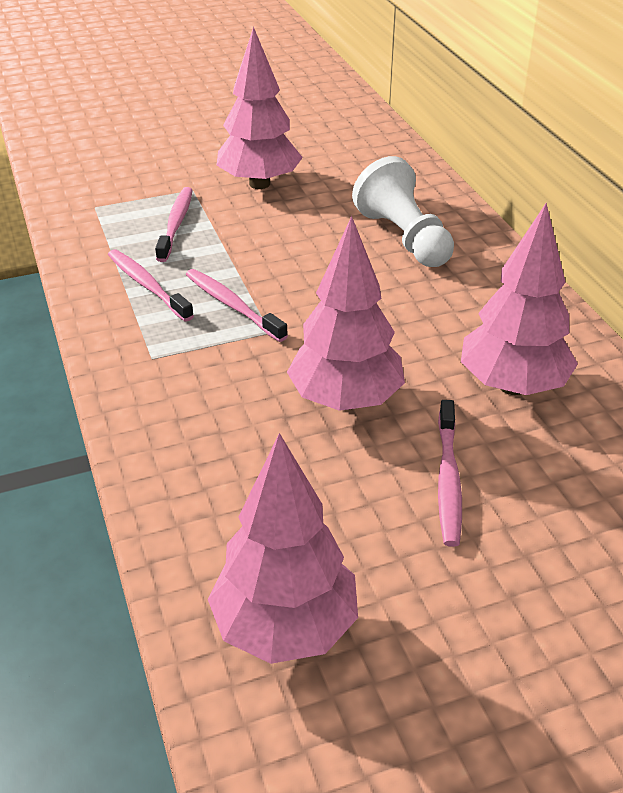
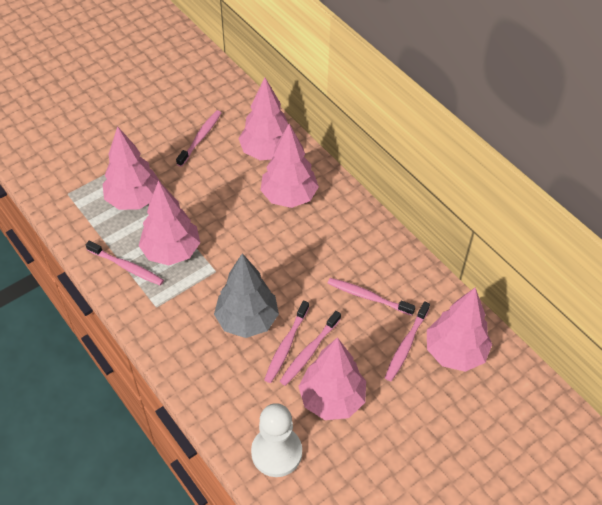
grey tree: 0 -> 1
pink toothbrush: 4 -> 6
pink tree: 4 -> 6

